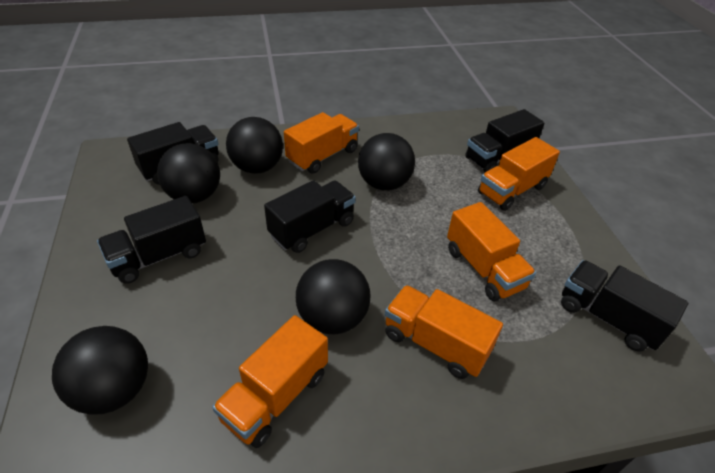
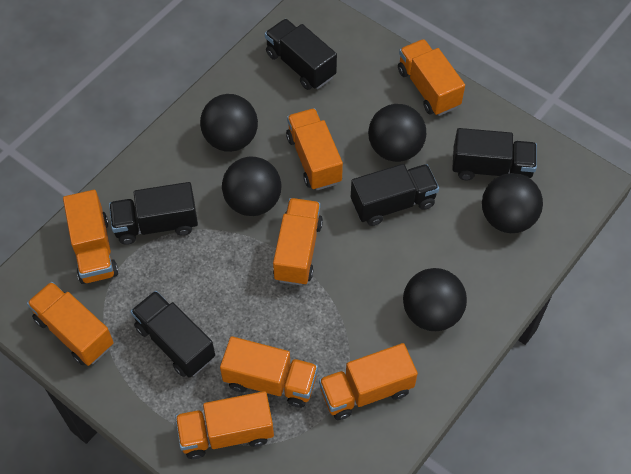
orange truck: 5 -> 8

